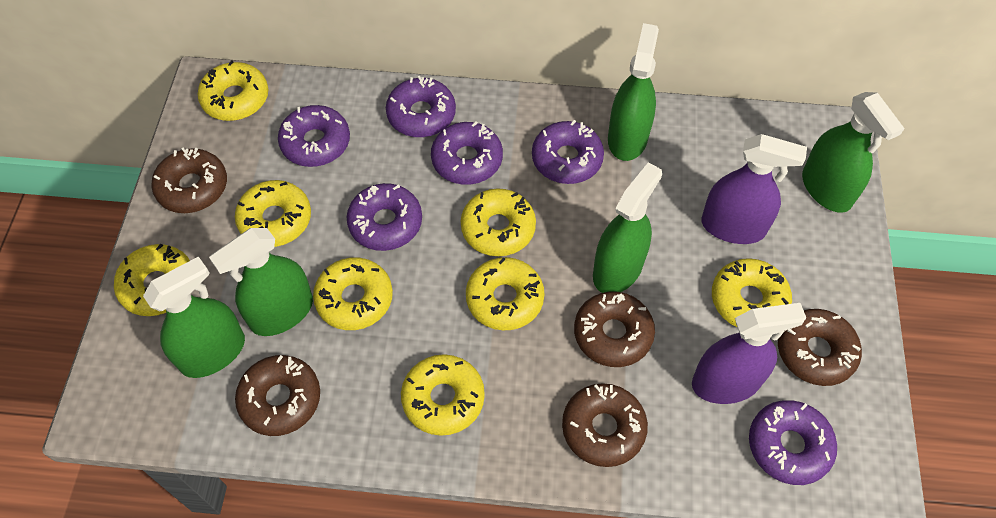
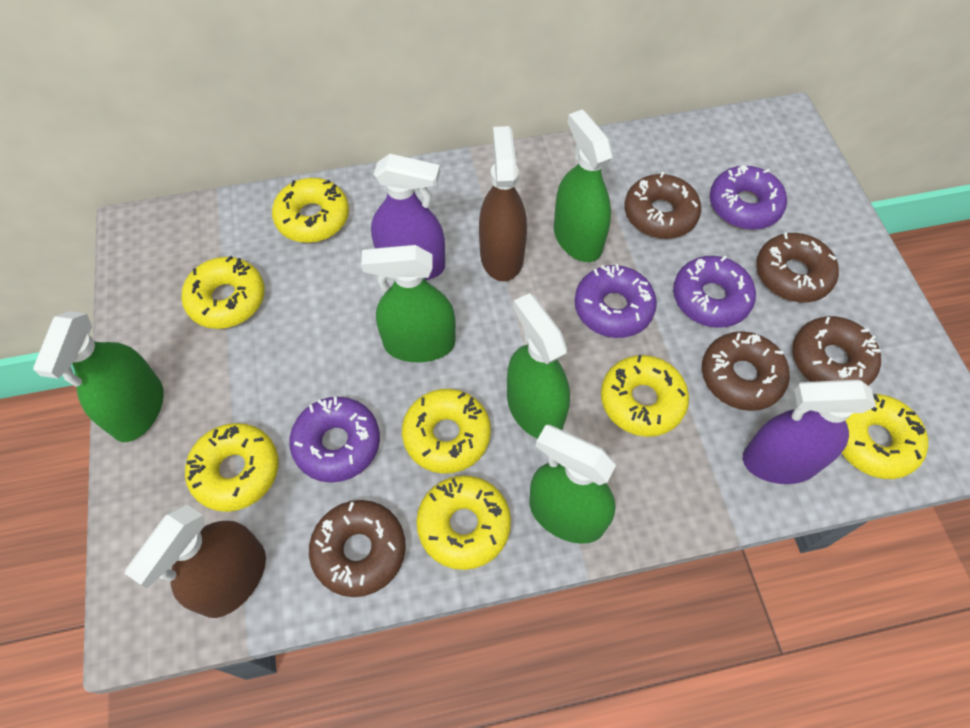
brown spray bottle: 0 -> 2
purple donut: 6 -> 4
yellow donut: 8 -> 7

